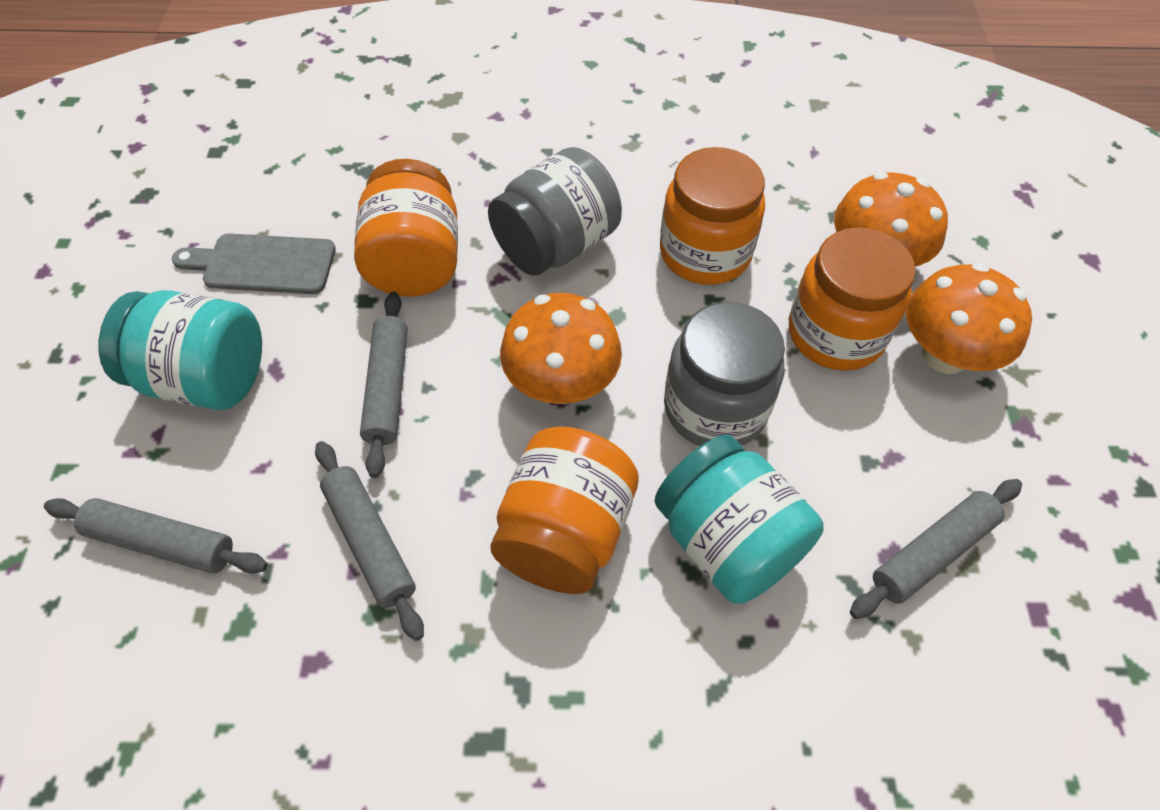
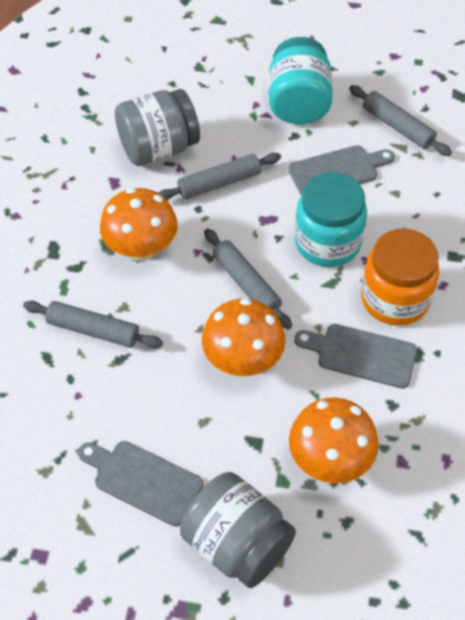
grey cutting board: 1 -> 3
orange jar: 4 -> 1

